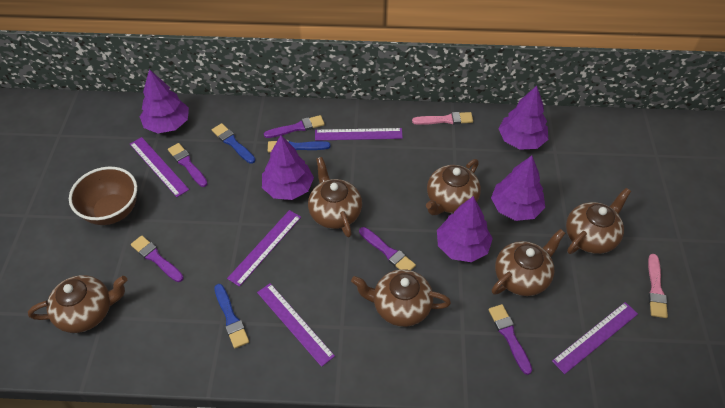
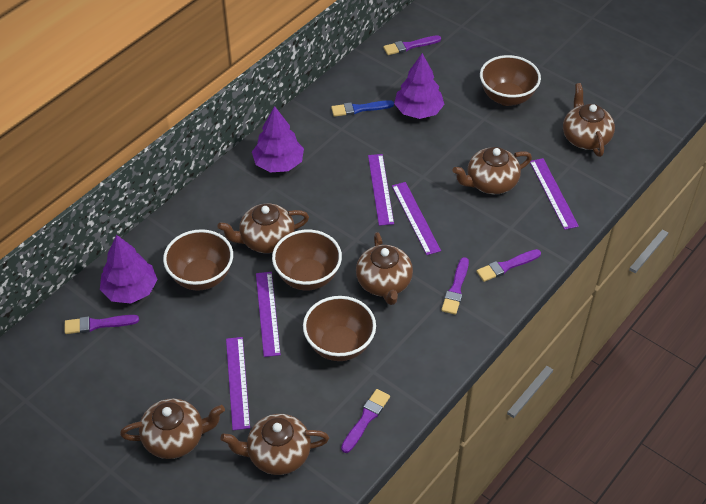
blue brush: 3 -> 1
brown bowl: 1 -> 4
pink brush: 2 -> 0
purple tree: 5 -> 3

